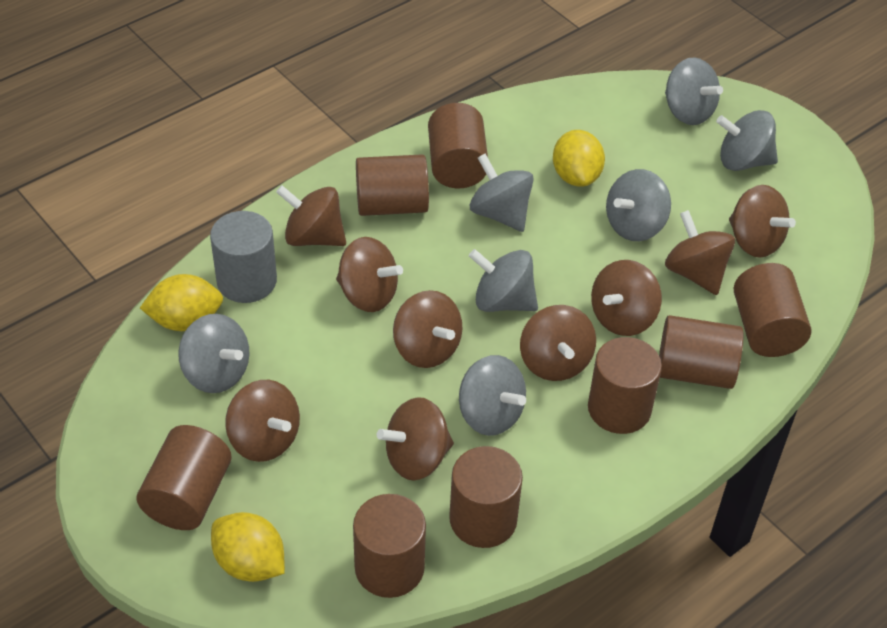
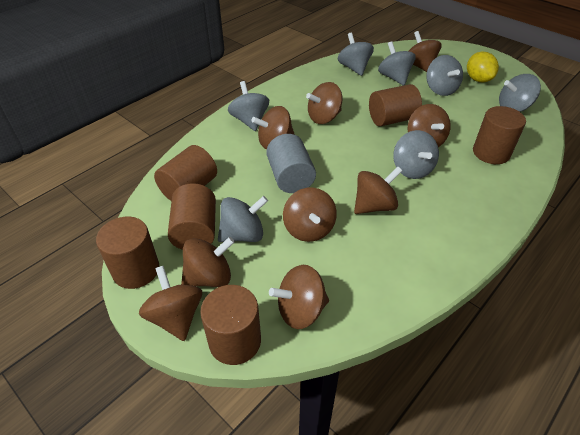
brown cylinder: 8 -> 6
yellow lemon: 3 -> 1

